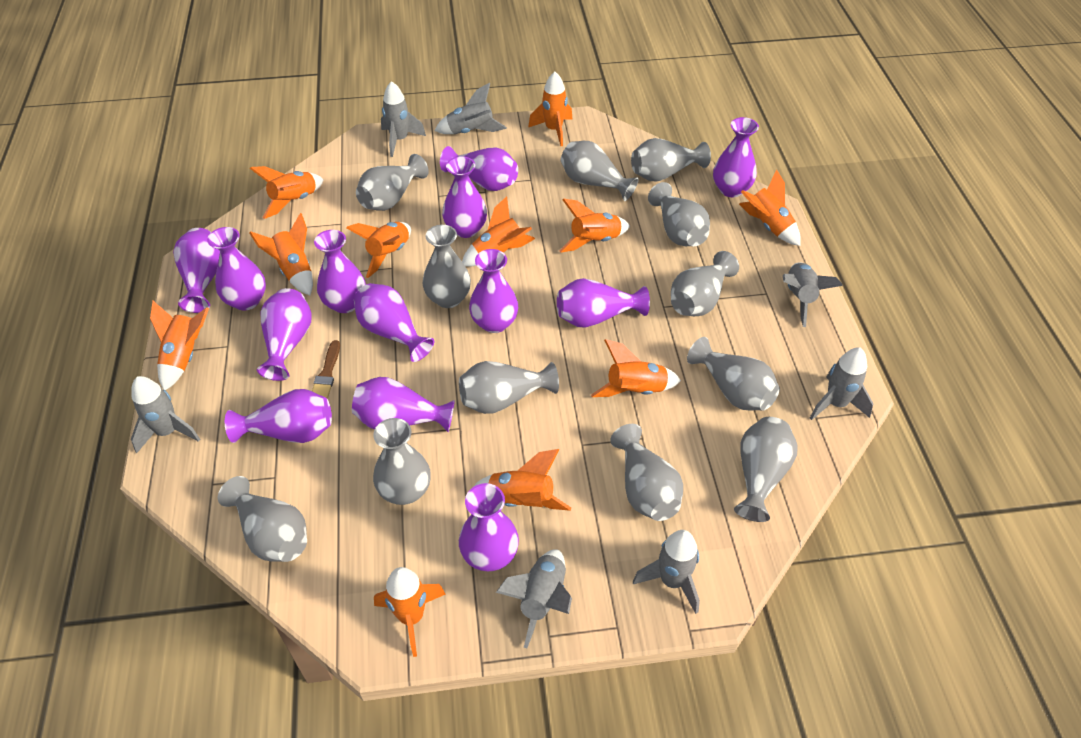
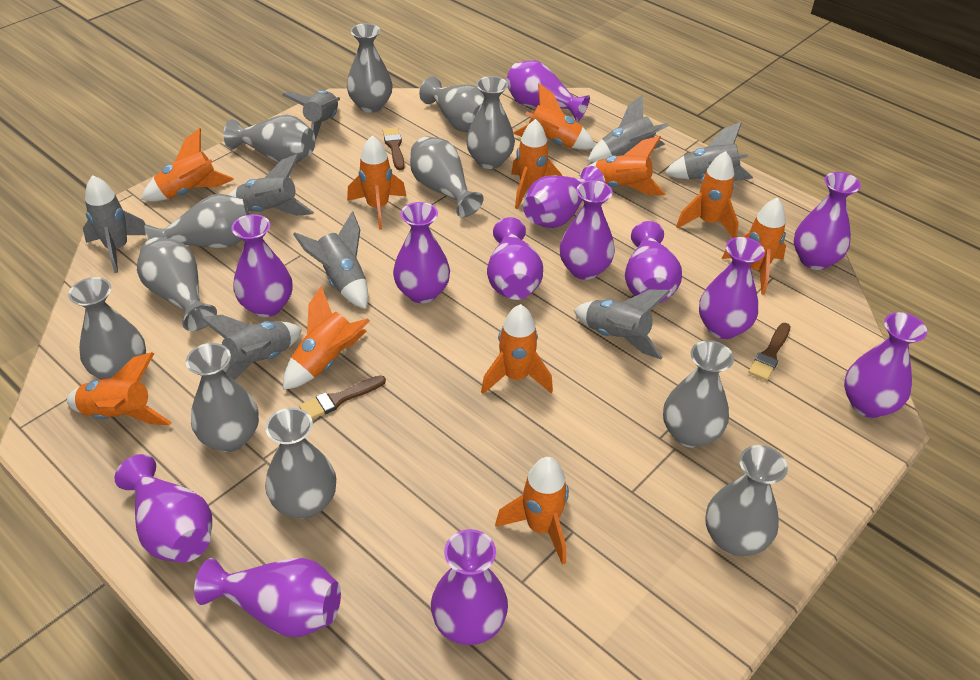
brown brush: 1 -> 3
grey rocket: 7 -> 8

